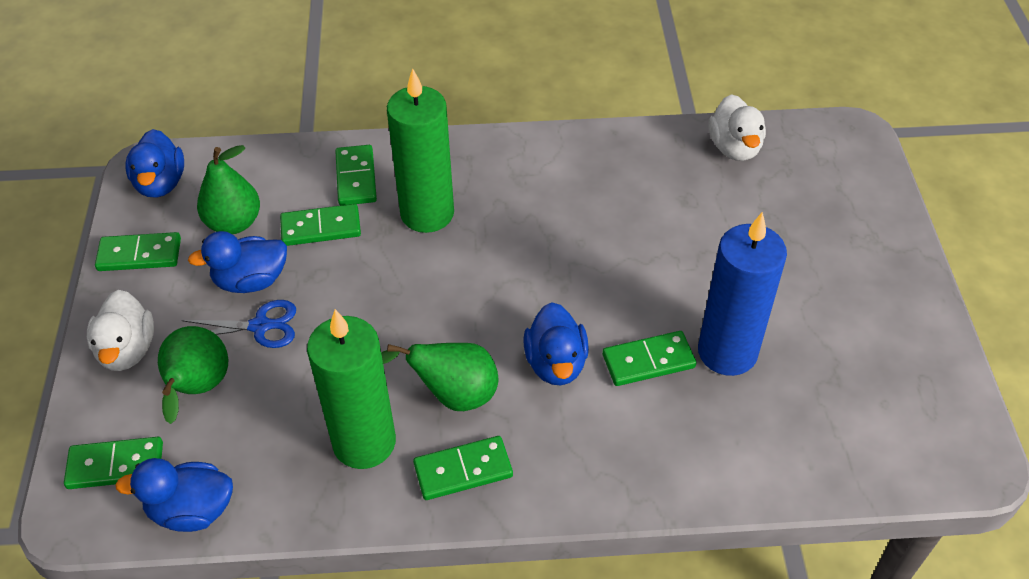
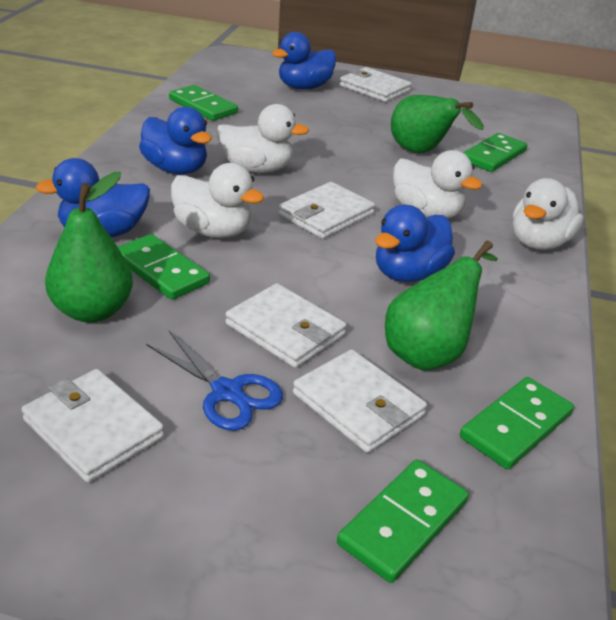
blue candle: 1 -> 0
green candle: 2 -> 0
green domino: 6 -> 5
white duck: 2 -> 4
white wallet: 0 -> 5

